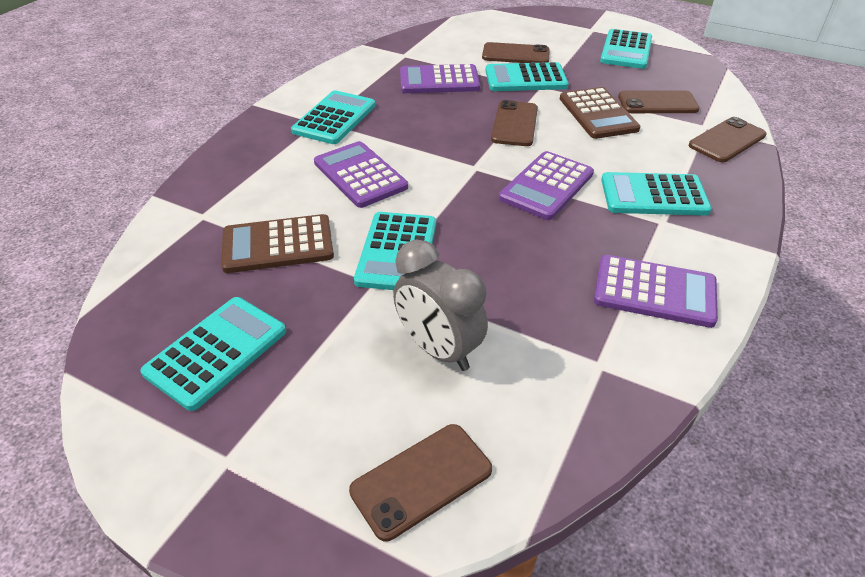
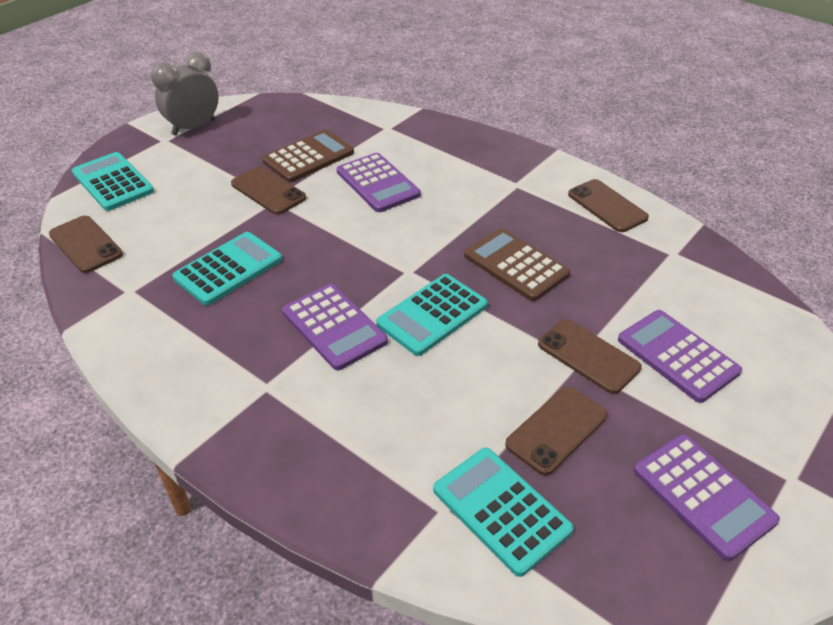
turquoise calculator: 6 -> 4

